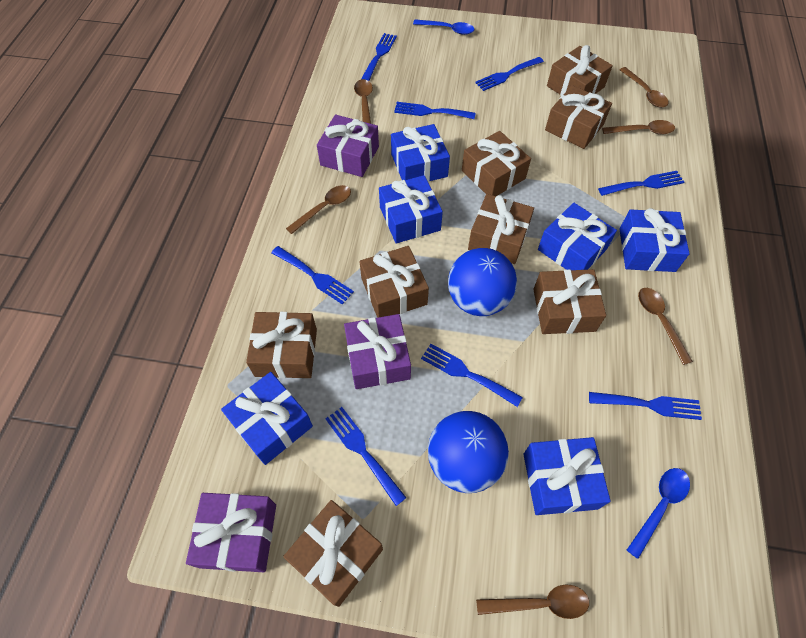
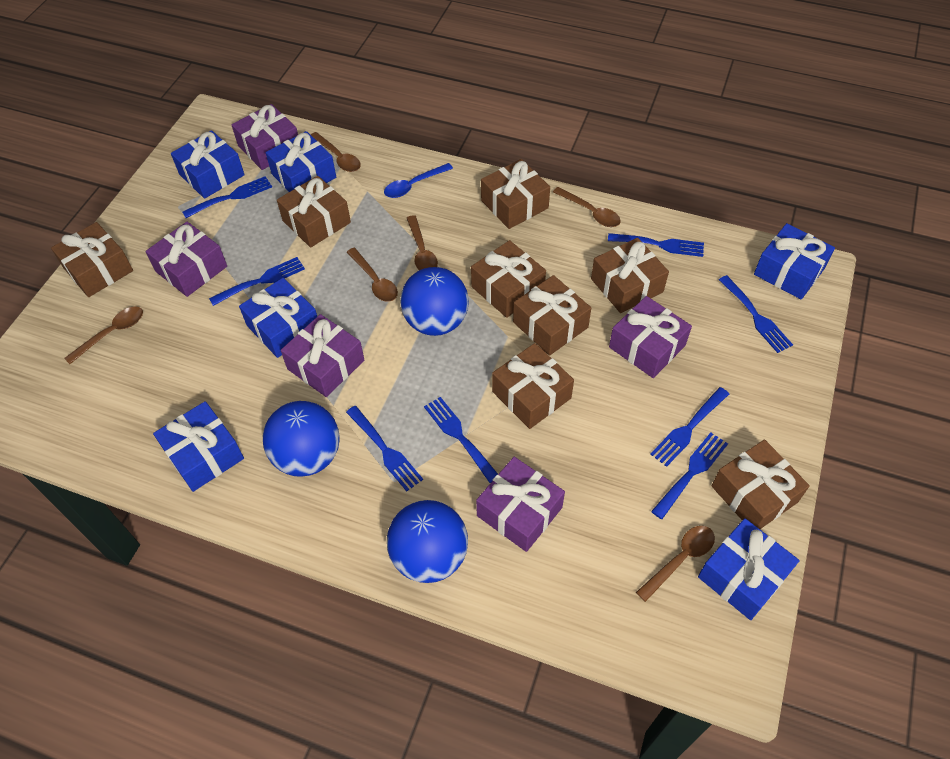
blue ball: 2 -> 3
blue spoon: 2 -> 1
purple gift: 3 -> 5

